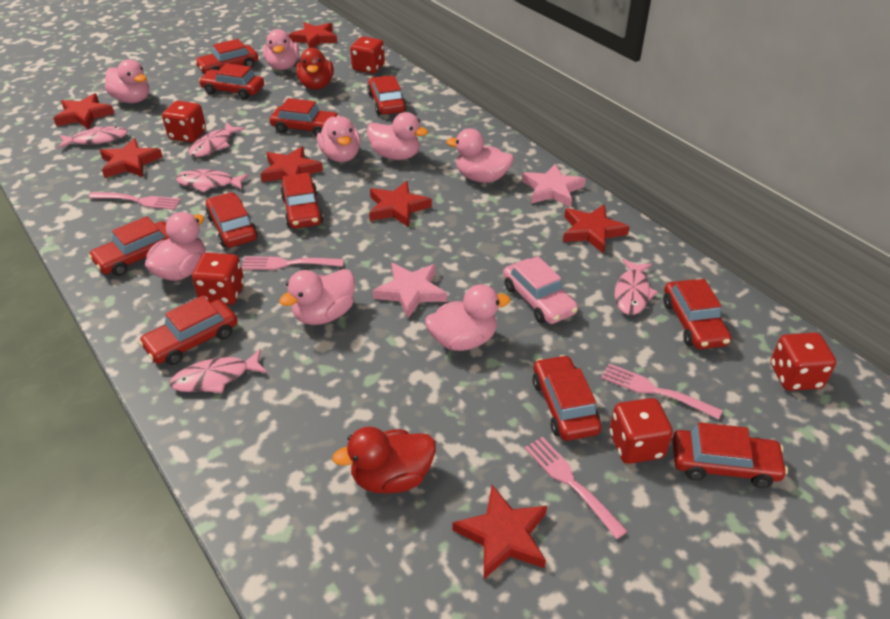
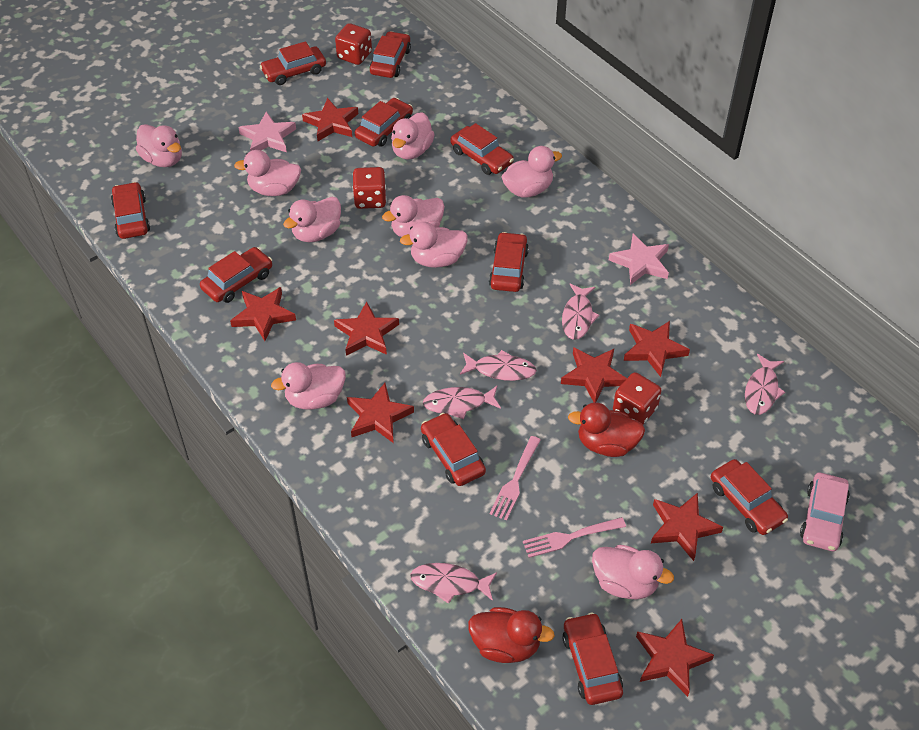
pink duck: 8 -> 9
pink fork: 4 -> 2
red car: 11 -> 10
red dice: 5 -> 3
red star: 7 -> 8

